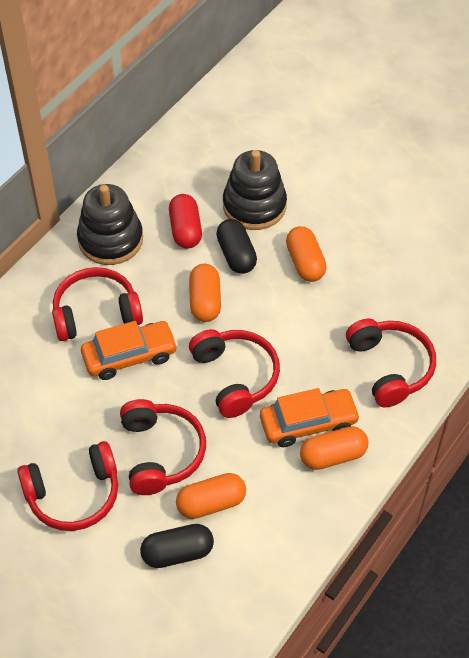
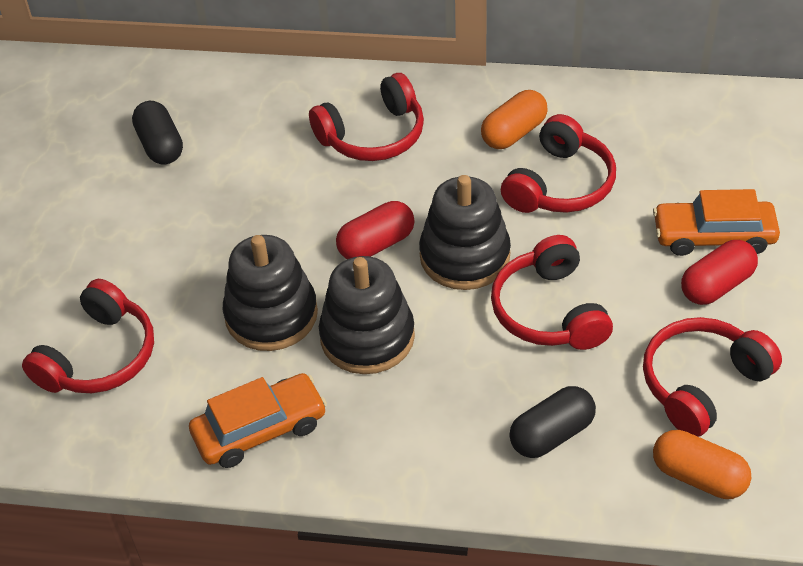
black stacking toy: 2 -> 3
orange capsule: 4 -> 2
red capsule: 1 -> 2

